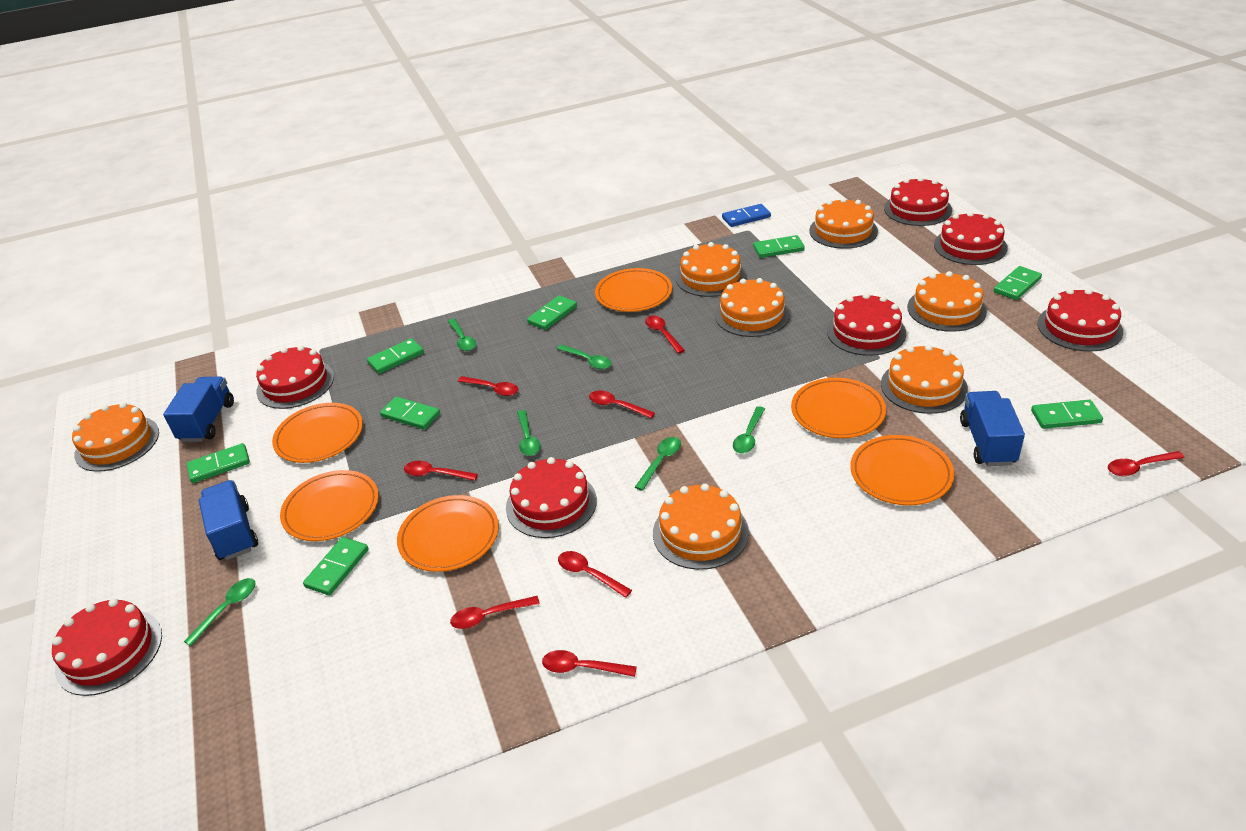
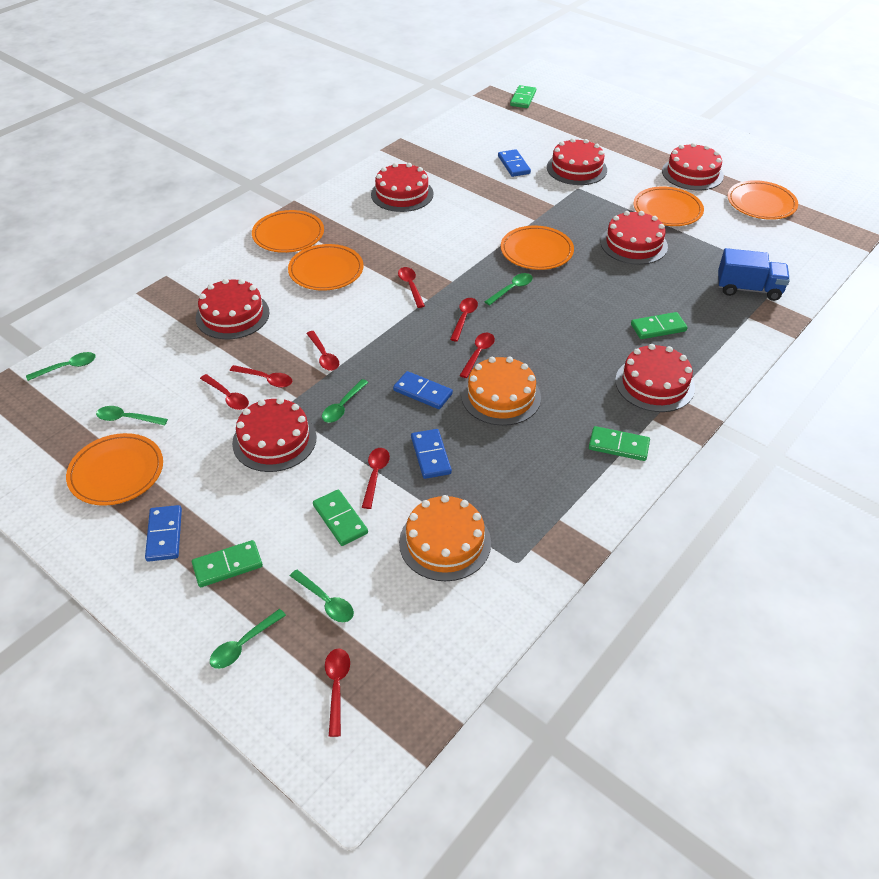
blue domino: 1 -> 4
blue truck: 3 -> 1
green domino: 8 -> 5
orange cake: 7 -> 2

